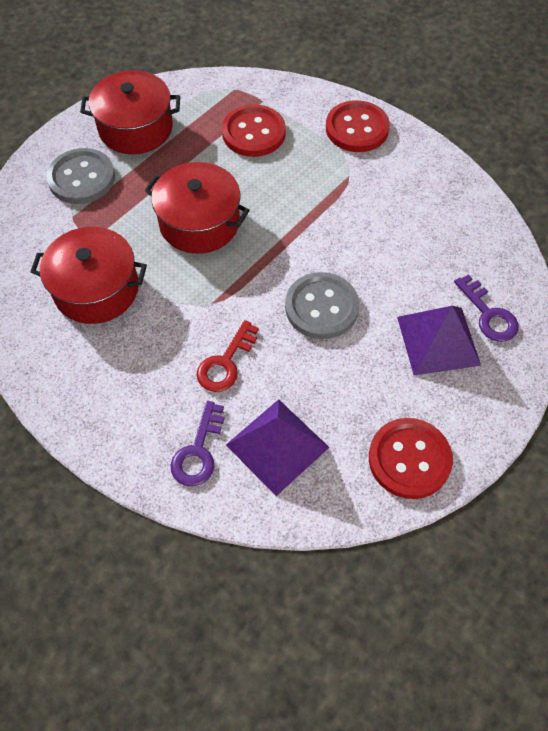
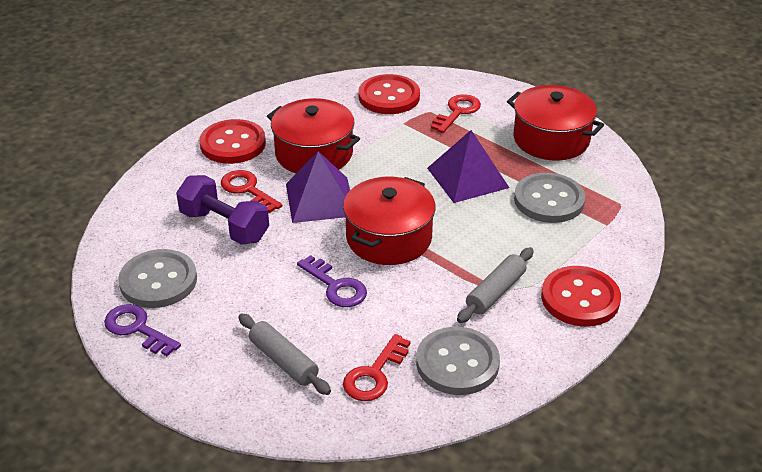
grey button: 2 -> 3
grey rolling pin: 0 -> 2
purple dumbbell: 0 -> 1
red key: 1 -> 3

